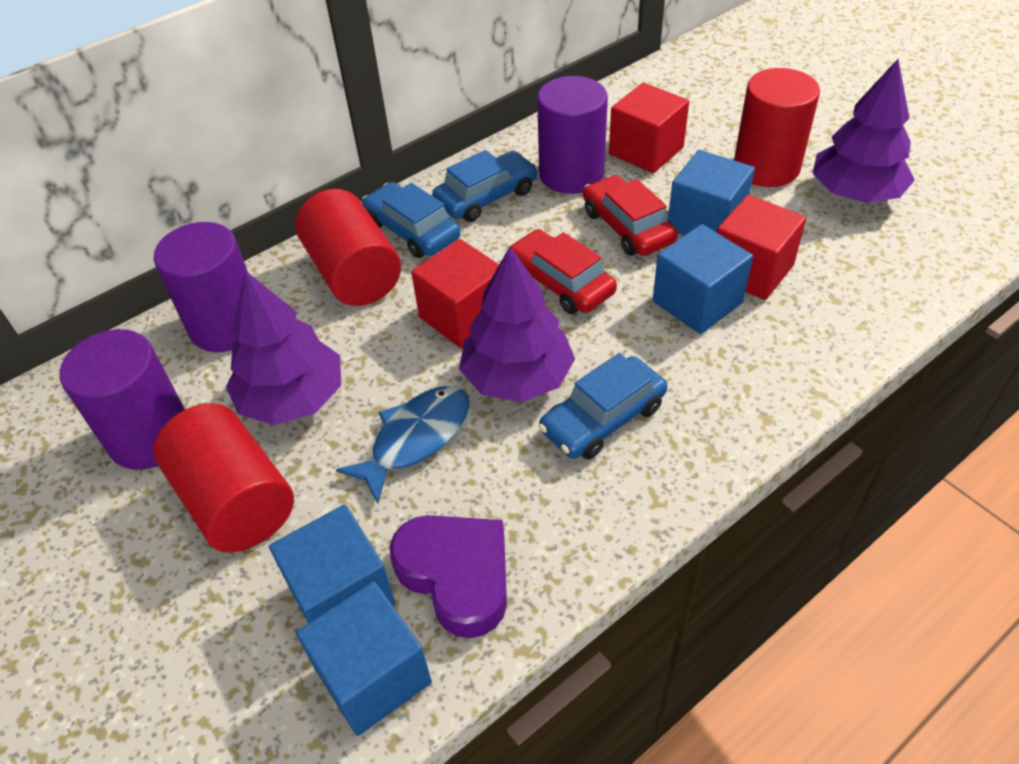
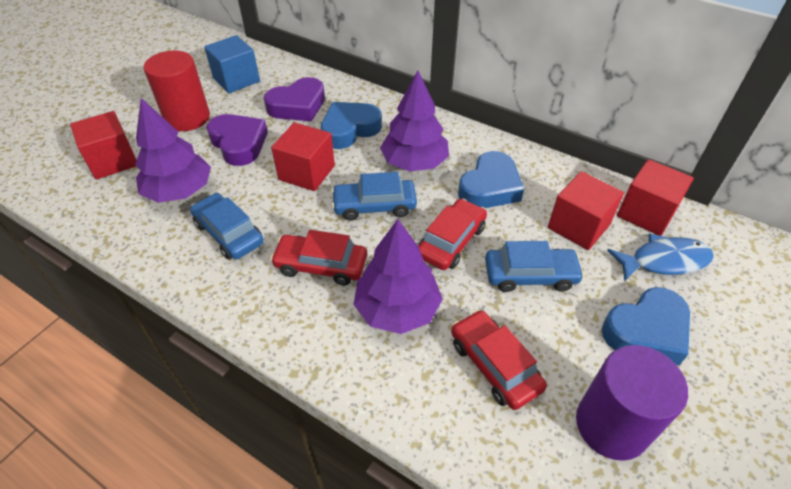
blue cube: 4 -> 1
blue heart: 0 -> 3
purple cylinder: 3 -> 1
purple heart: 1 -> 2
red car: 2 -> 3
red cube: 3 -> 4
red cylinder: 3 -> 1

